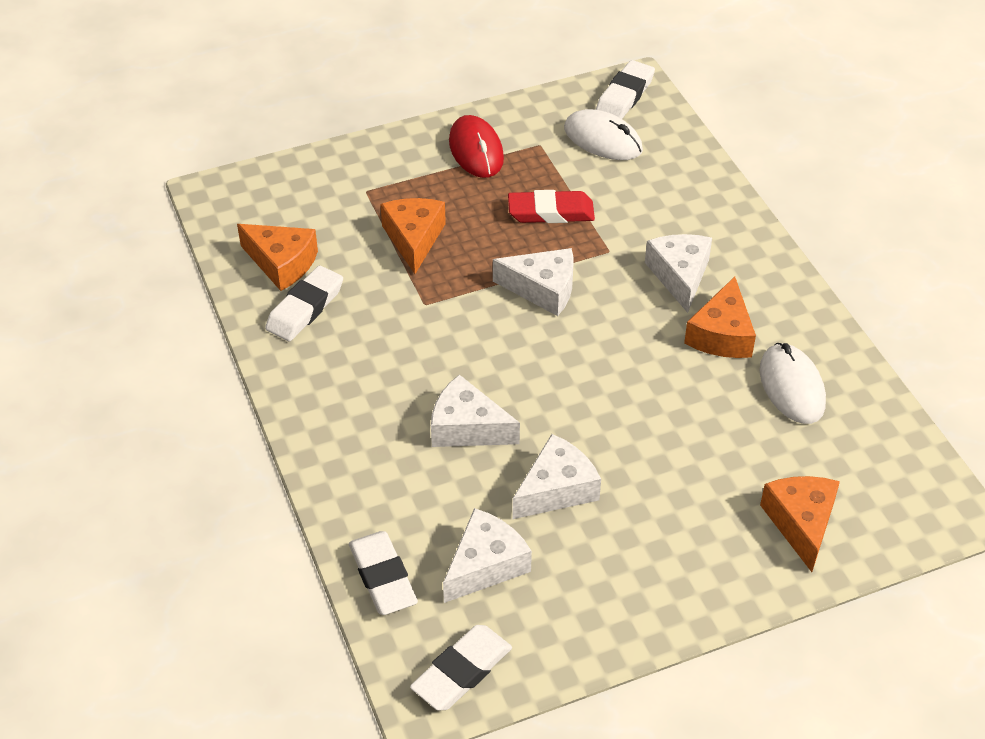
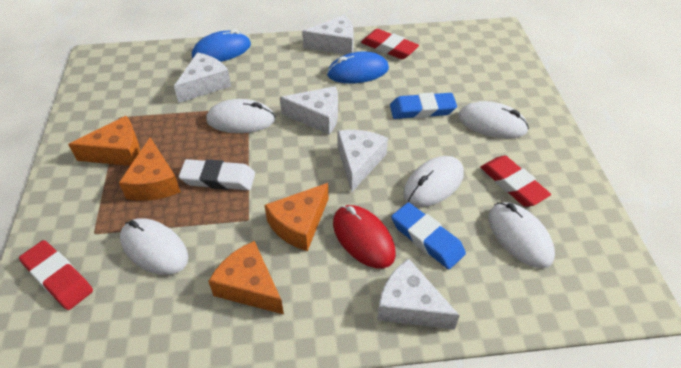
blue eraser: 0 -> 2
blue mouse: 0 -> 2
red eraser: 1 -> 3
white eraser: 4 -> 1
white mouse: 2 -> 5

